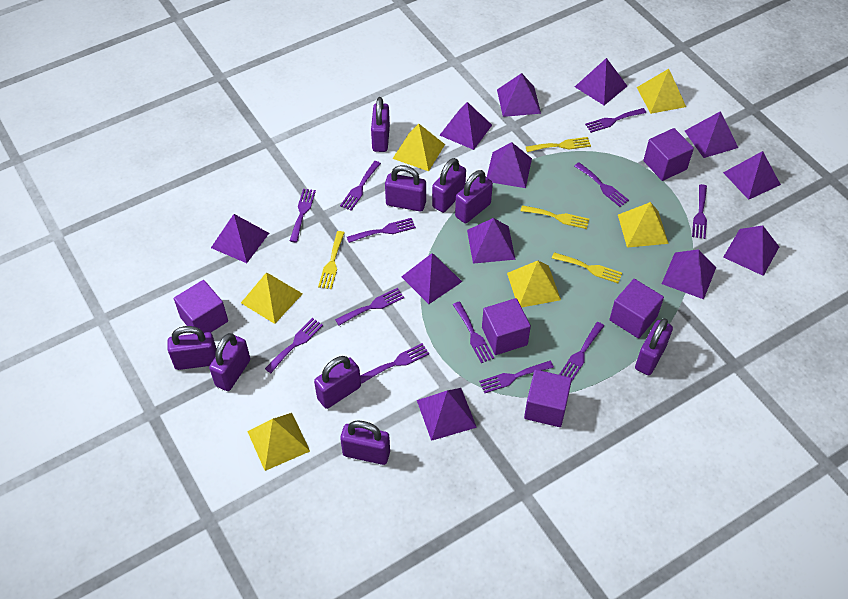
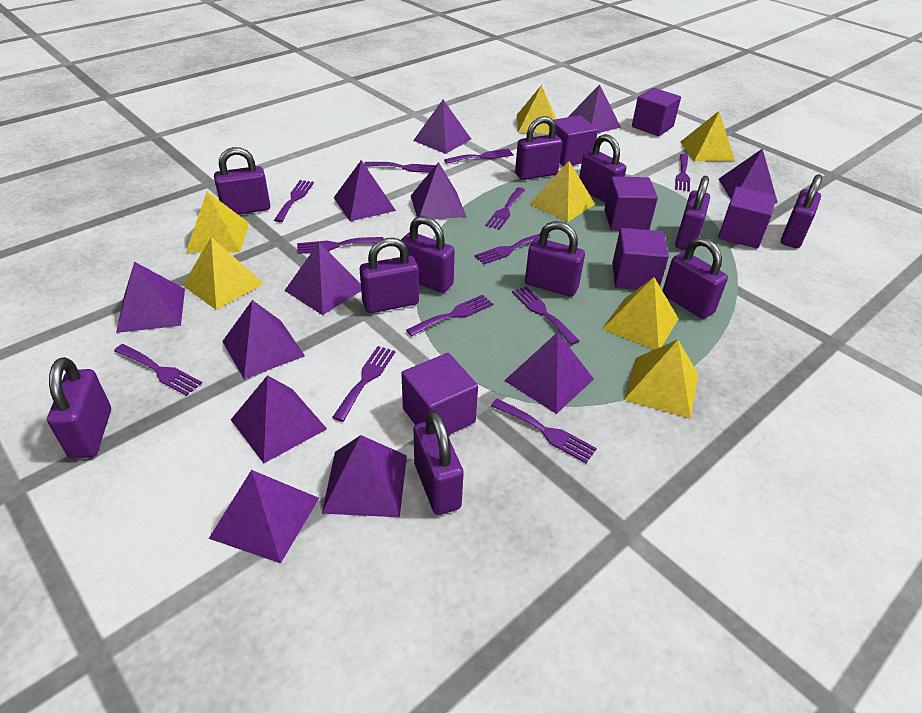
purple cube: 5 -> 6
purple padlock: 9 -> 11
yellow fork: 4 -> 0
yellow pyramid: 6 -> 7

